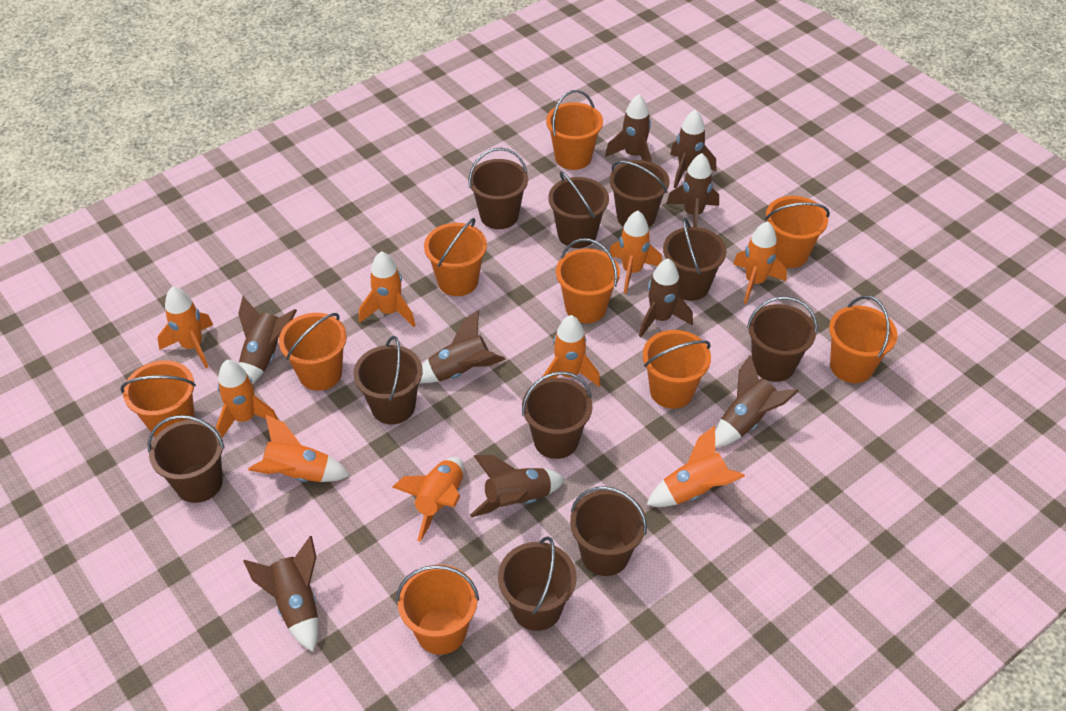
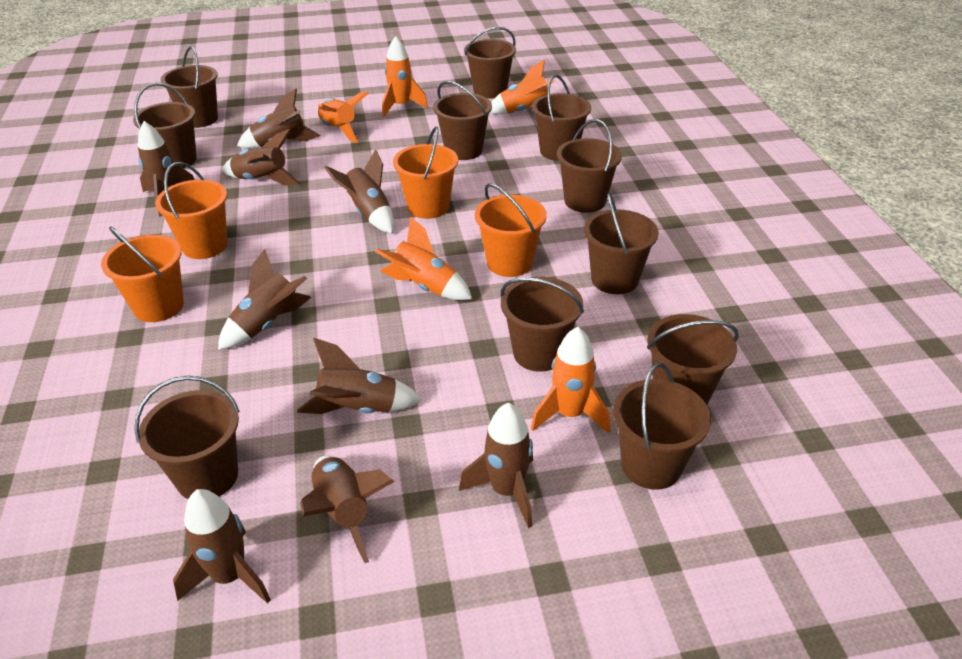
brown bucket: 10 -> 11
orange bucket: 9 -> 4
orange rocket: 9 -> 5

